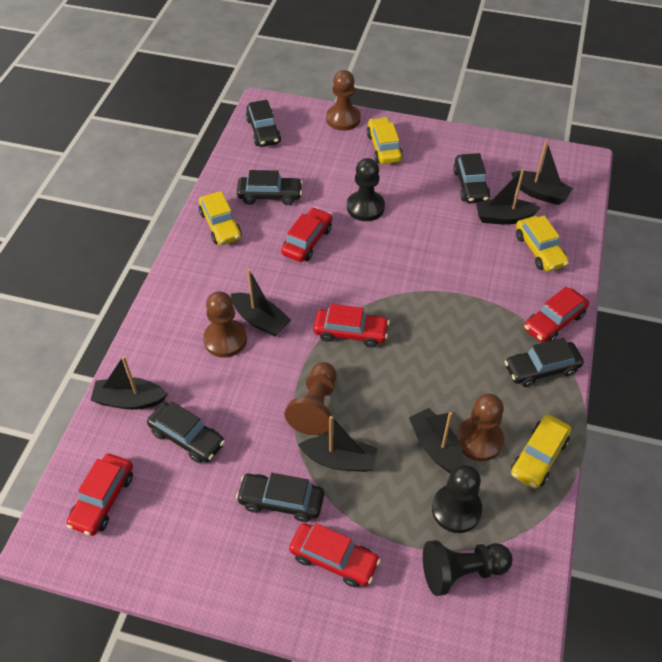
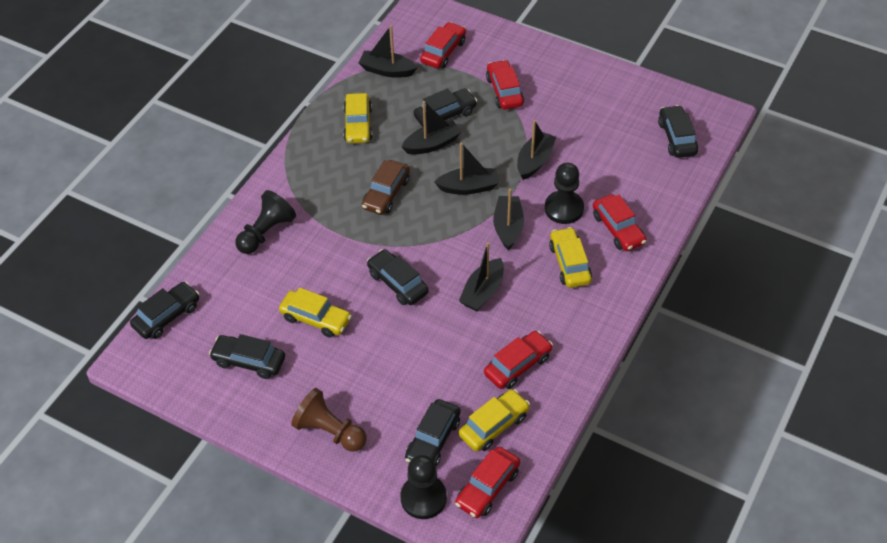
brown car: 0 -> 1
brown pawn: 4 -> 1

